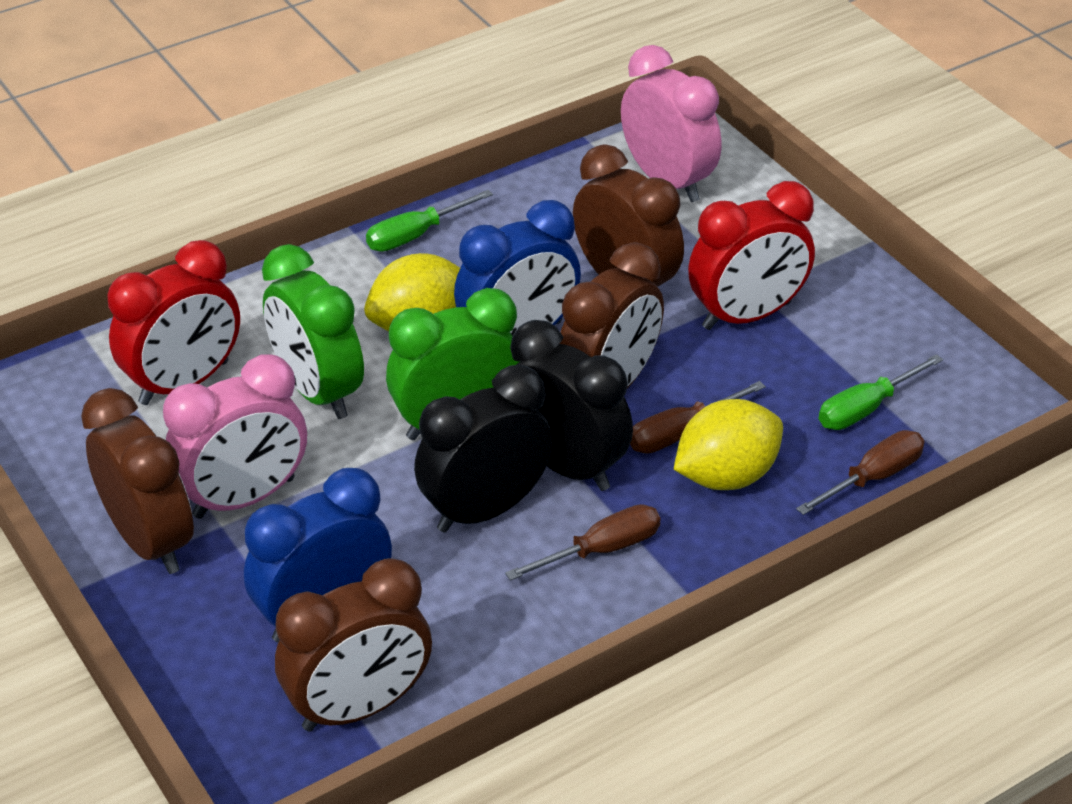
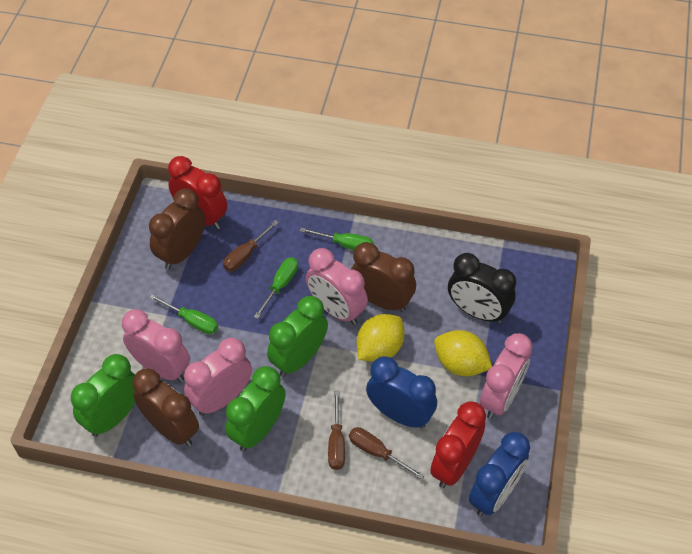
black clock: 2 -> 1
brown clock: 4 -> 3
green clock: 2 -> 3
green screwdriver: 2 -> 3
pink clock: 2 -> 4

